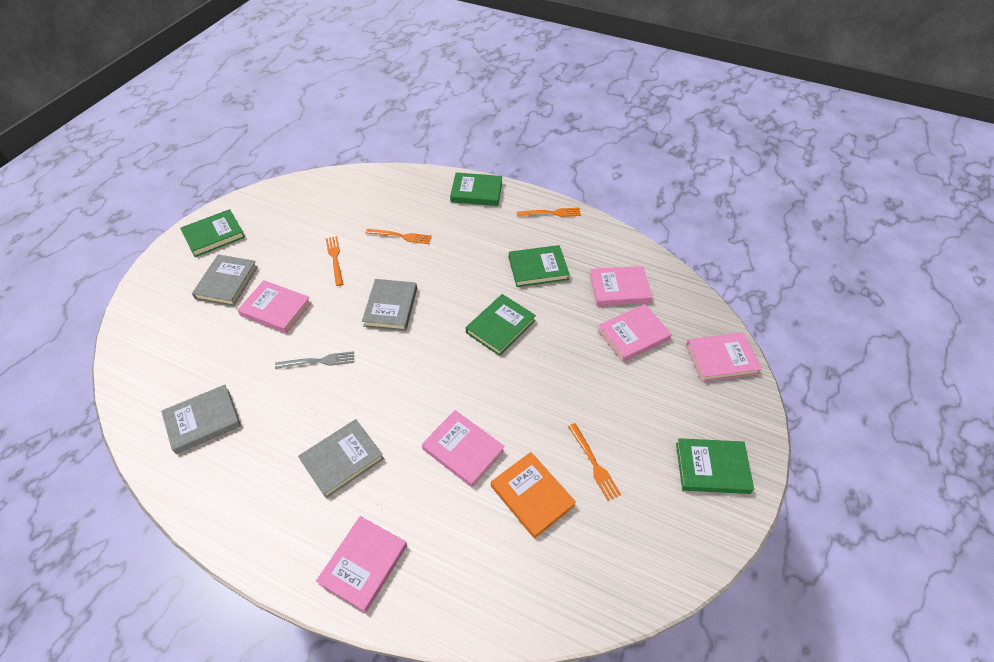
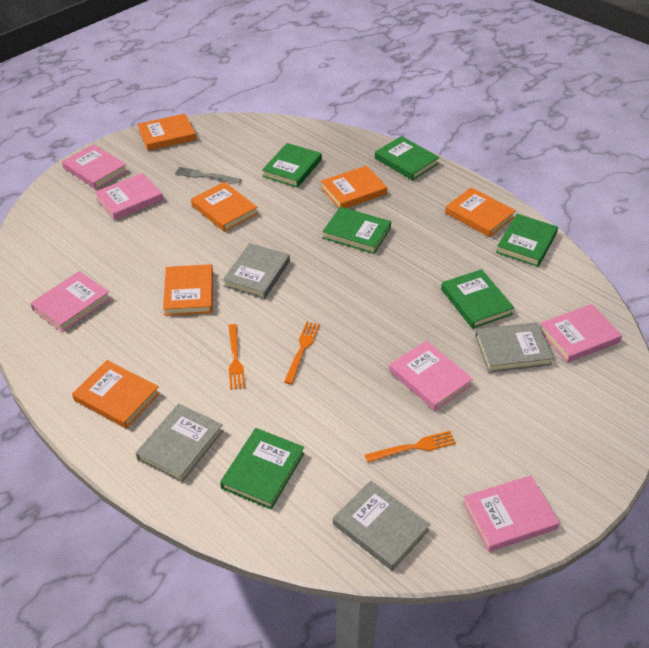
green book: 5 -> 6
orange book: 1 -> 6
orange fork: 4 -> 3

